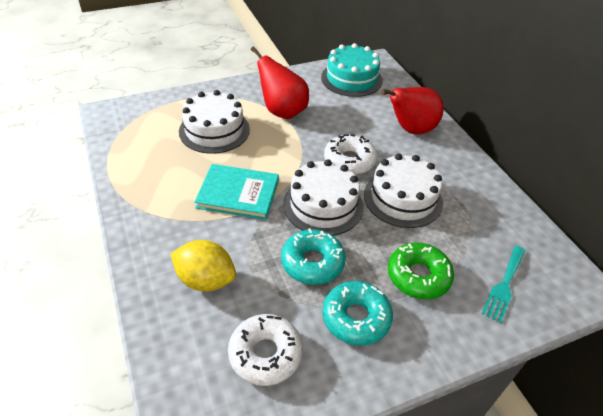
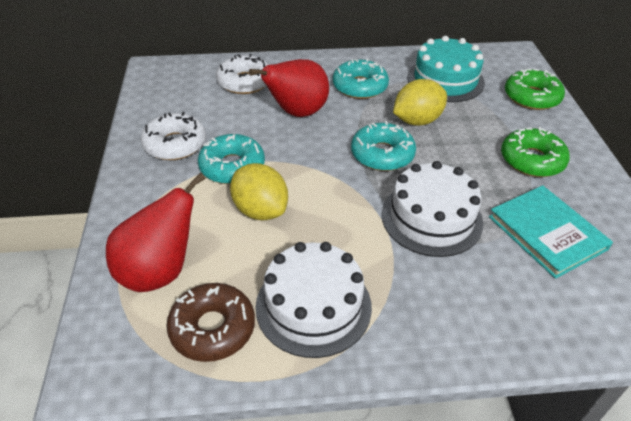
brown donut: 0 -> 1
green donut: 1 -> 2
turquoise donut: 2 -> 3
turquoise fork: 1 -> 0
white cake: 3 -> 2
yellow lemon: 1 -> 2

